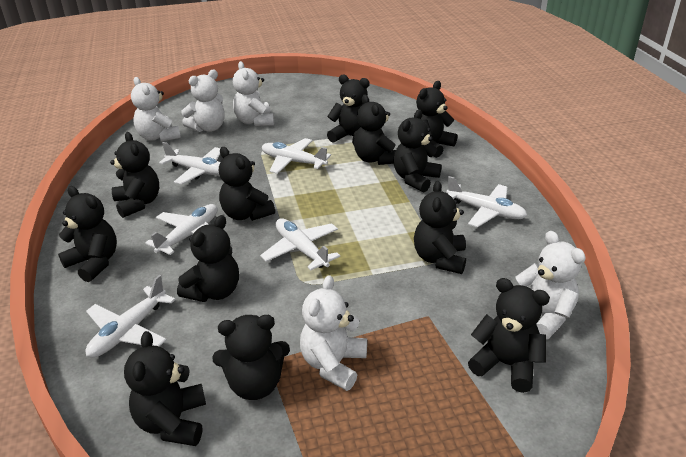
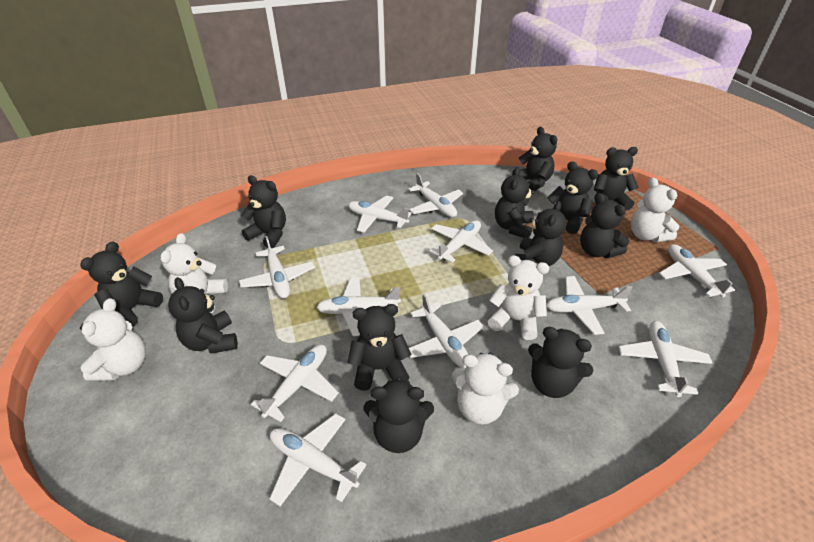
white plane: 6 -> 11

